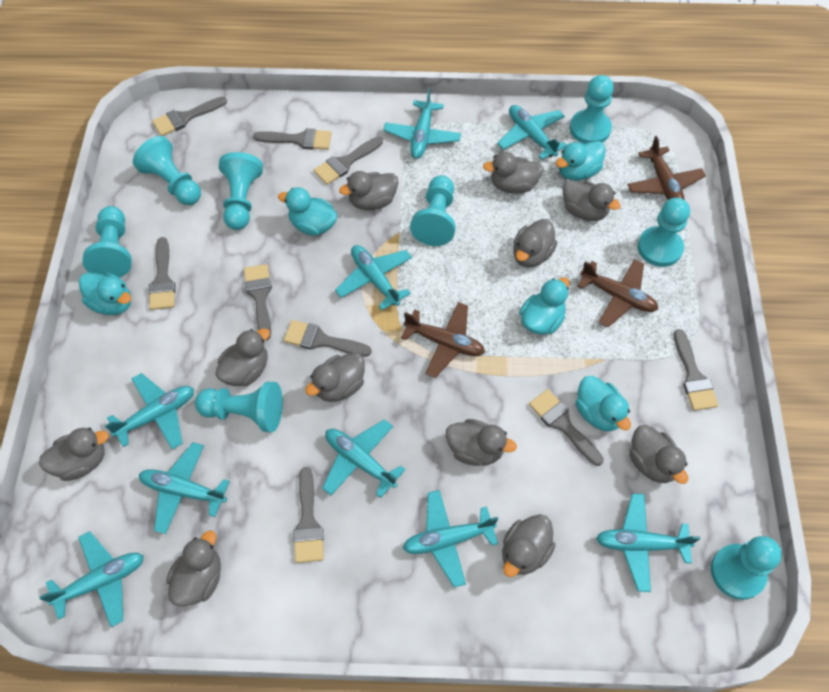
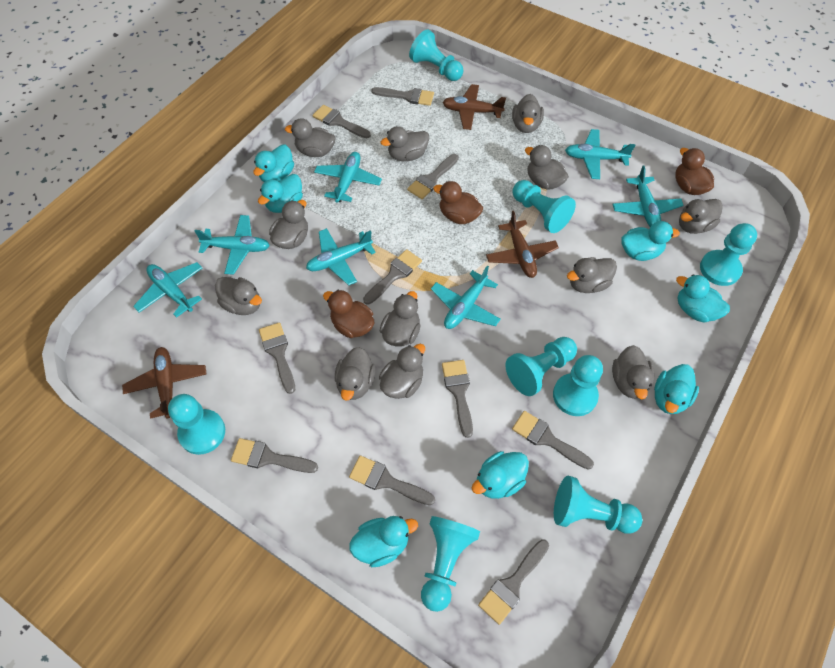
brown duck: 0 -> 3
grey brush: 9 -> 10
grey duck: 11 -> 12
turquoise duck: 5 -> 7
turquoise plane: 9 -> 7

